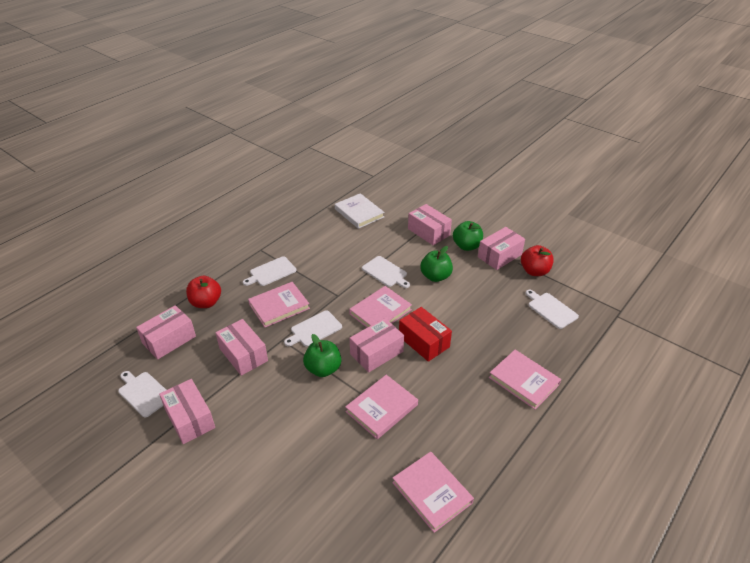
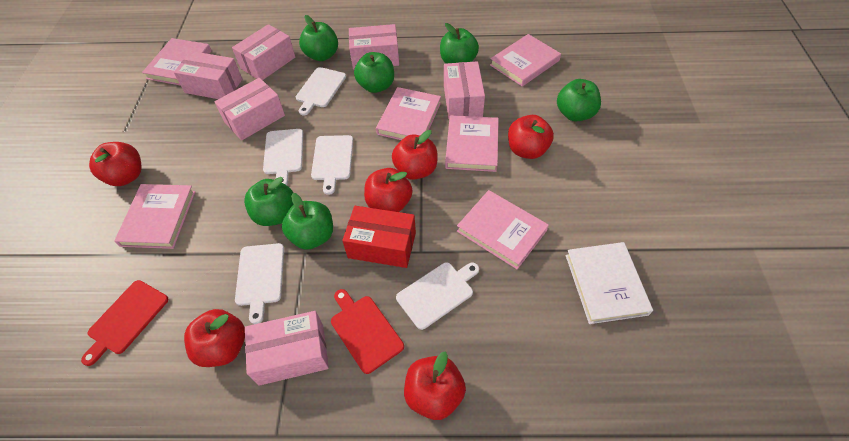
green apple: 3 -> 6
pink book: 5 -> 6
red apple: 2 -> 6
red cutting board: 0 -> 2

